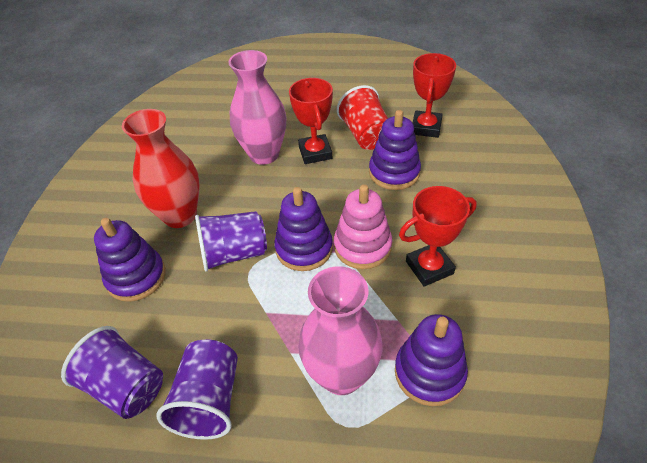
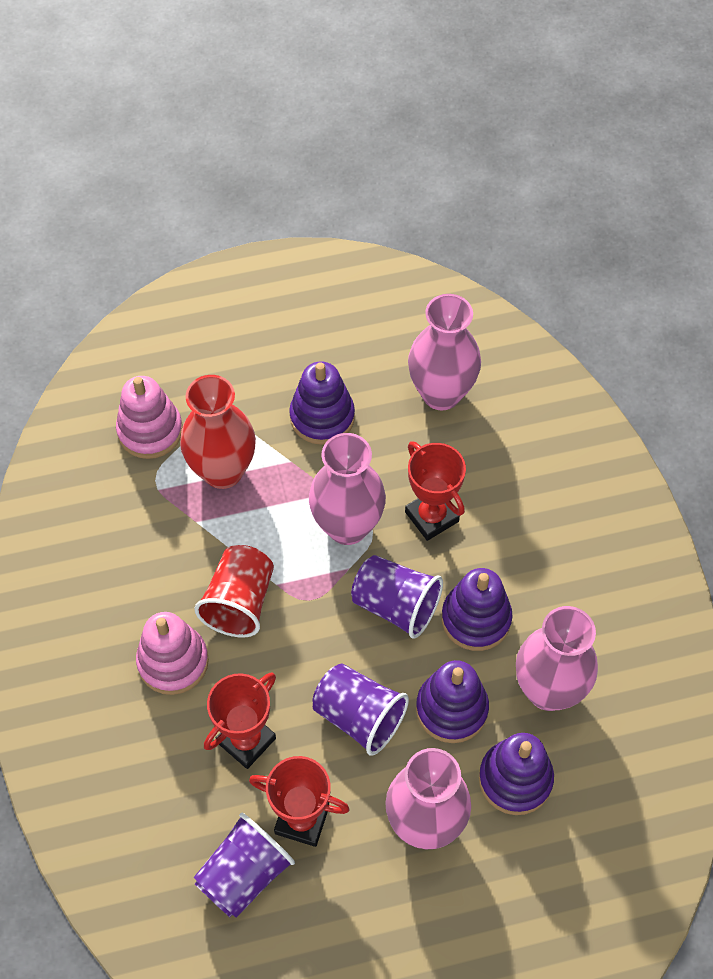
pink stacking toy: 1 -> 2
pink vase: 2 -> 4

